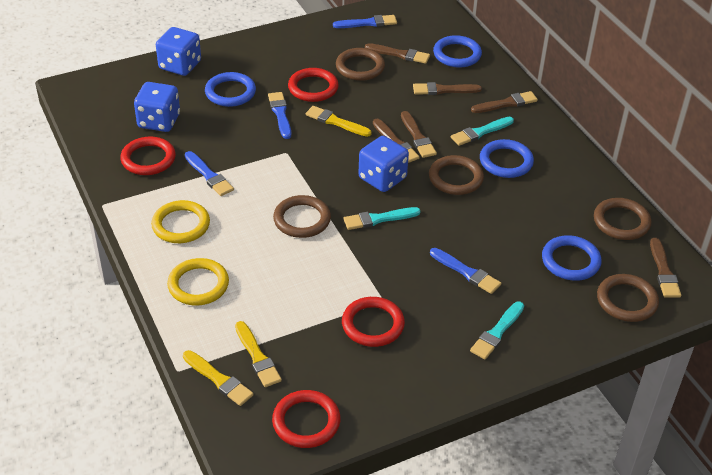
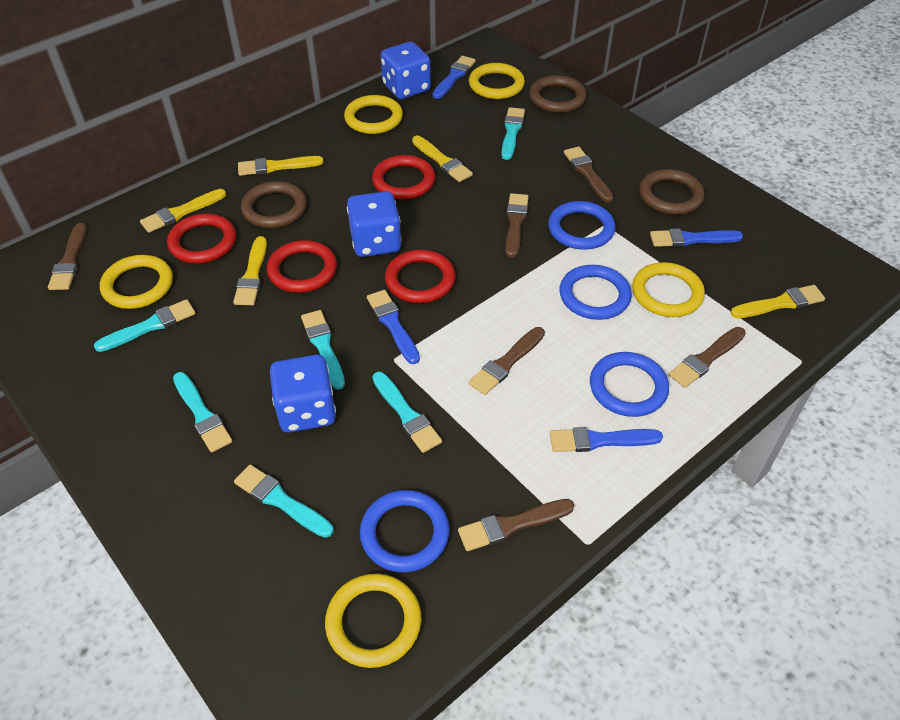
brown ring: 5 -> 3
turquoise brush: 3 -> 6
yellow brush: 3 -> 5
yellow ring: 2 -> 5

